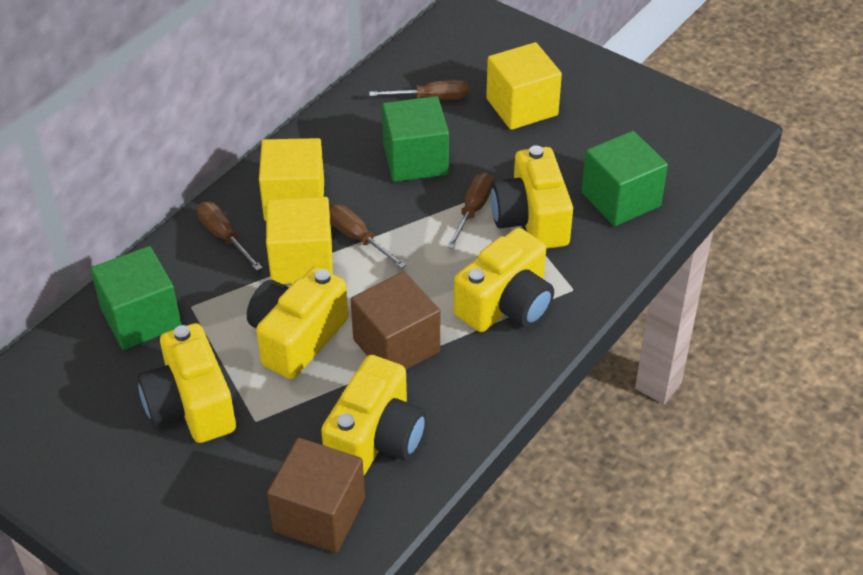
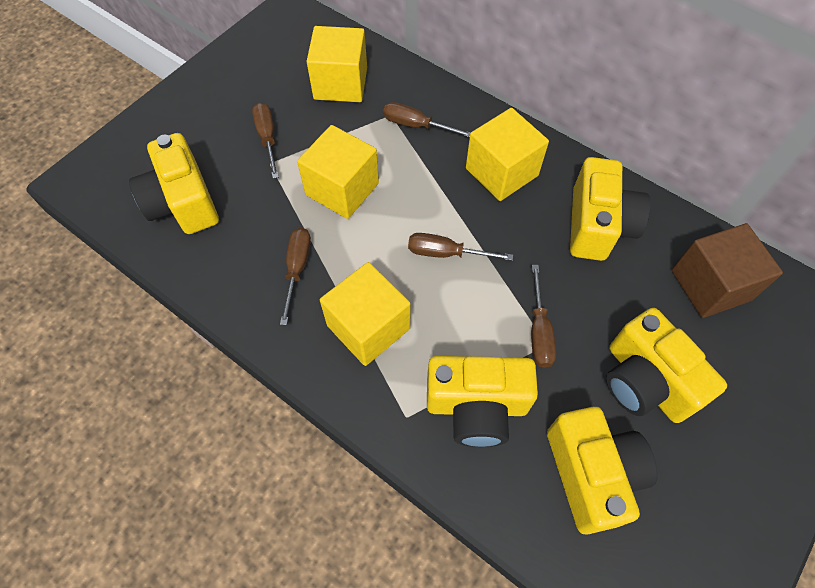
brown cube: 2 -> 1
brown screwdriver: 4 -> 5
green cube: 3 -> 0
yellow cube: 3 -> 4

